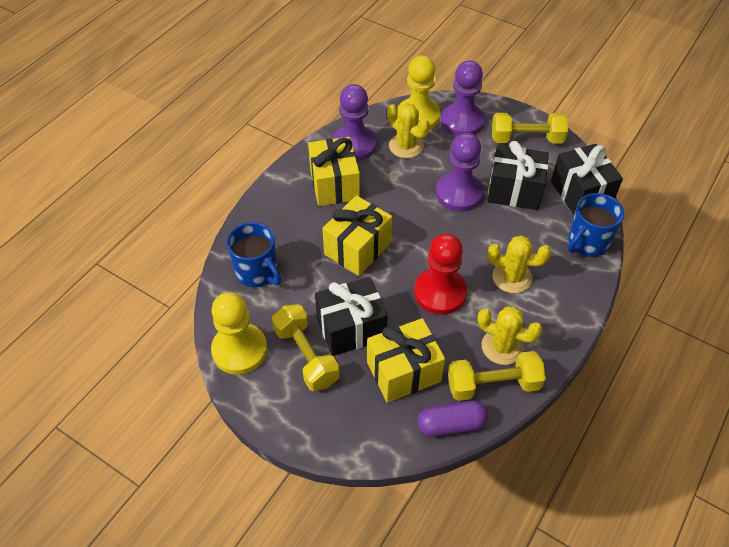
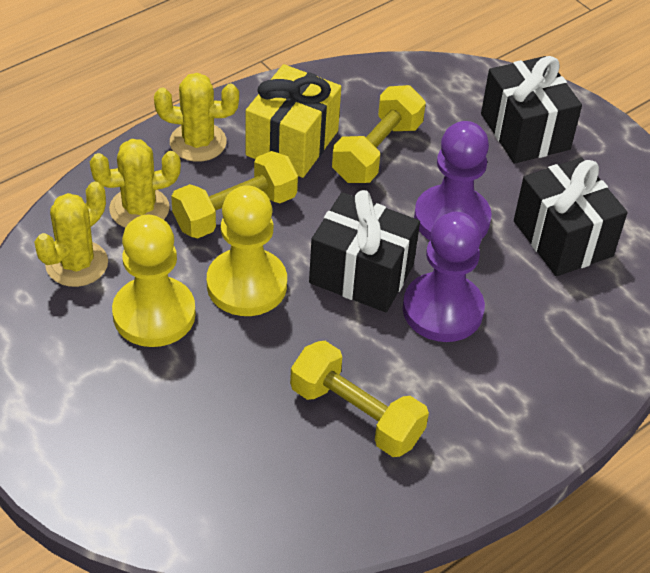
blue mug: 2 -> 0
purple capsule: 1 -> 0
purple pawn: 3 -> 2
red pawn: 1 -> 0
yellow gift: 3 -> 1

